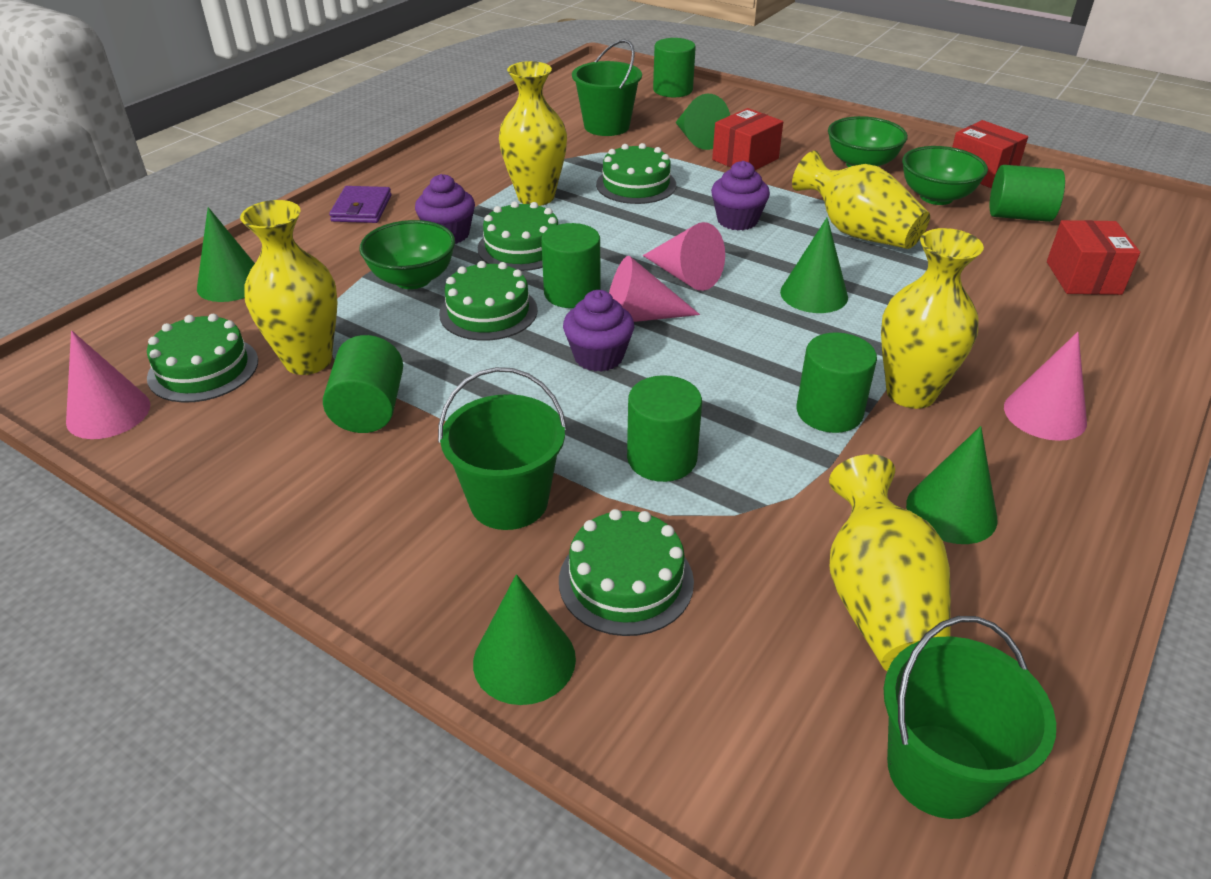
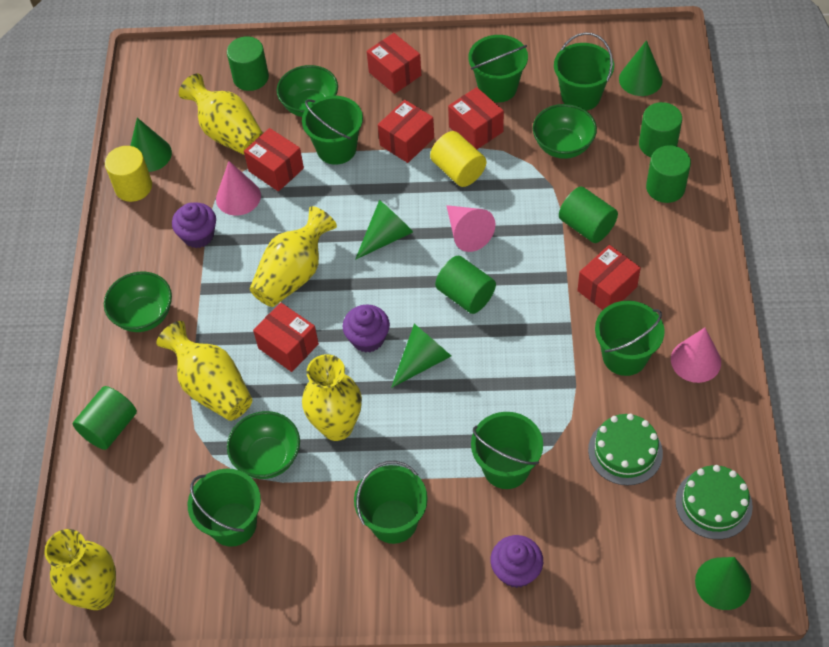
green bowl: 3 -> 4
green bucket: 3 -> 7
green cake: 5 -> 2
pink cone: 4 -> 3
purple wallet: 1 -> 0
red box: 3 -> 6
yellow cylinder: 0 -> 2

